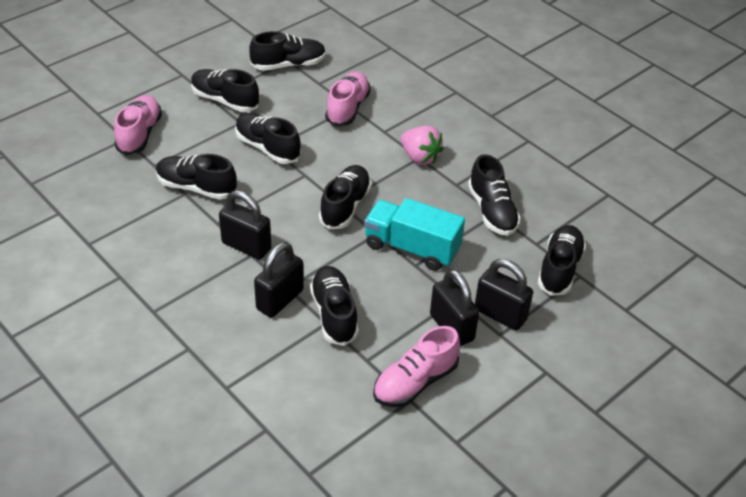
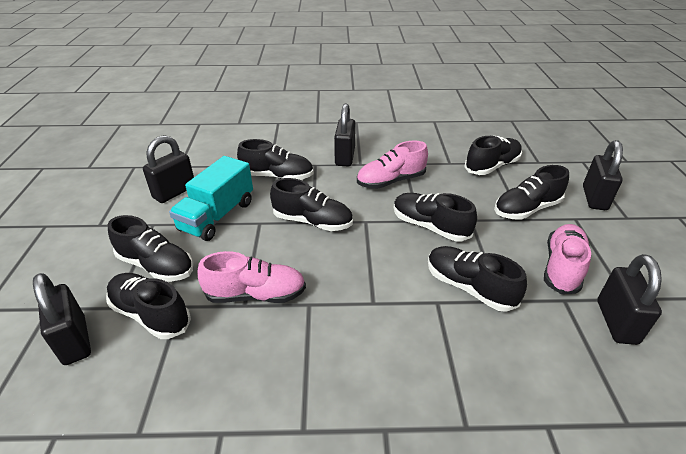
black padlock: 4 -> 5
pink strawberry: 1 -> 0

